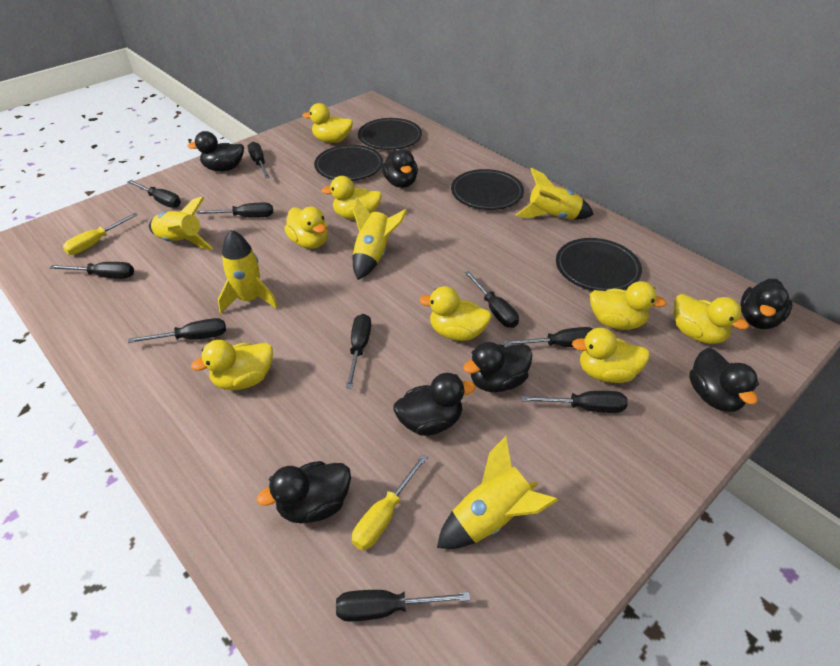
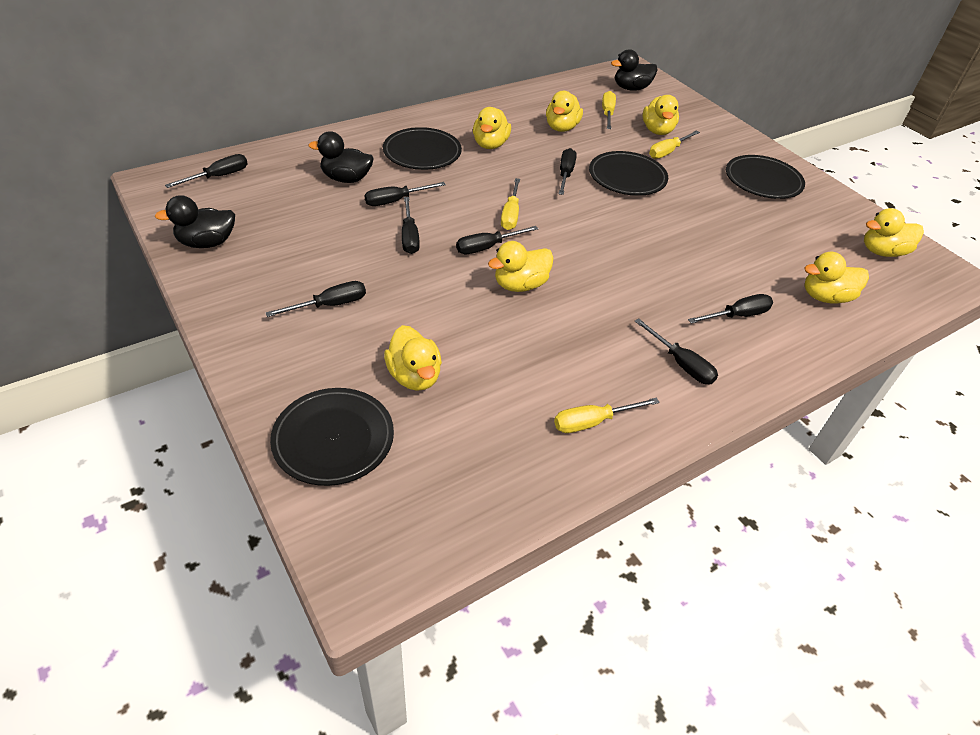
black duck: 7 -> 3
black screwdriver: 10 -> 8
yellow duck: 8 -> 7
yellow rocket: 5 -> 0
yellow screwdriver: 2 -> 4

